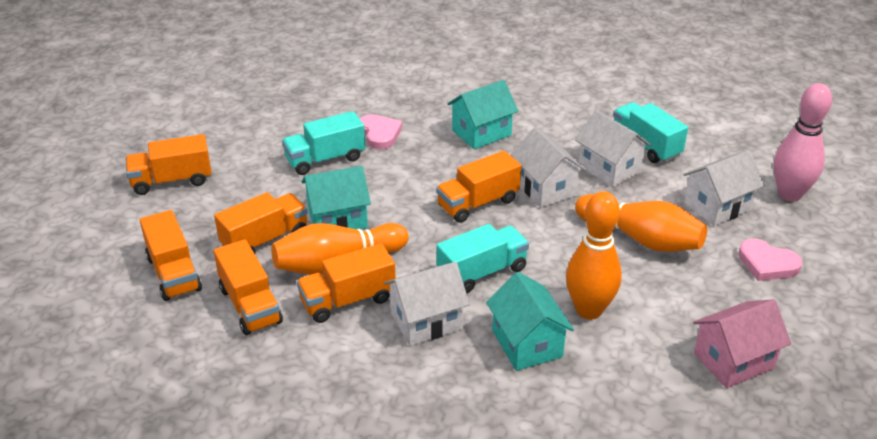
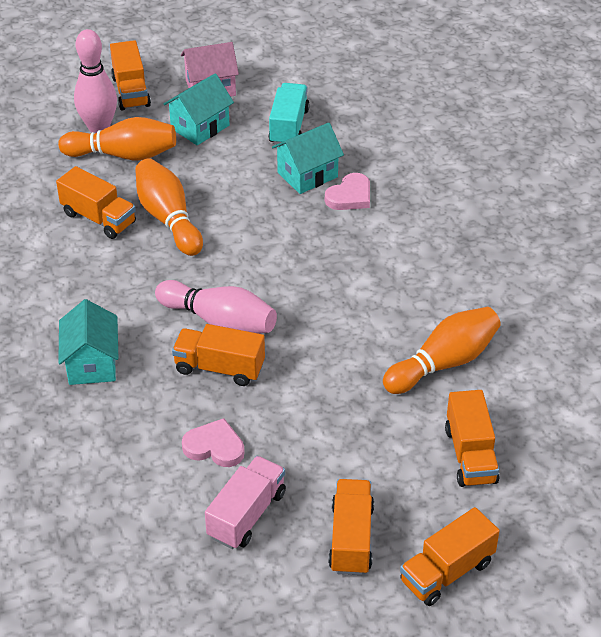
pink bowling pin: 1 -> 2
pink truck: 0 -> 1
turquoise truck: 3 -> 1
white house: 4 -> 0

